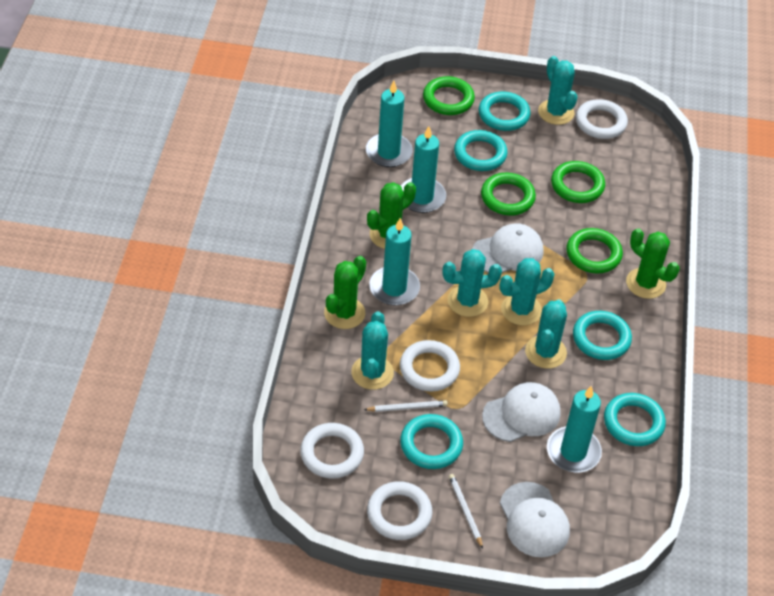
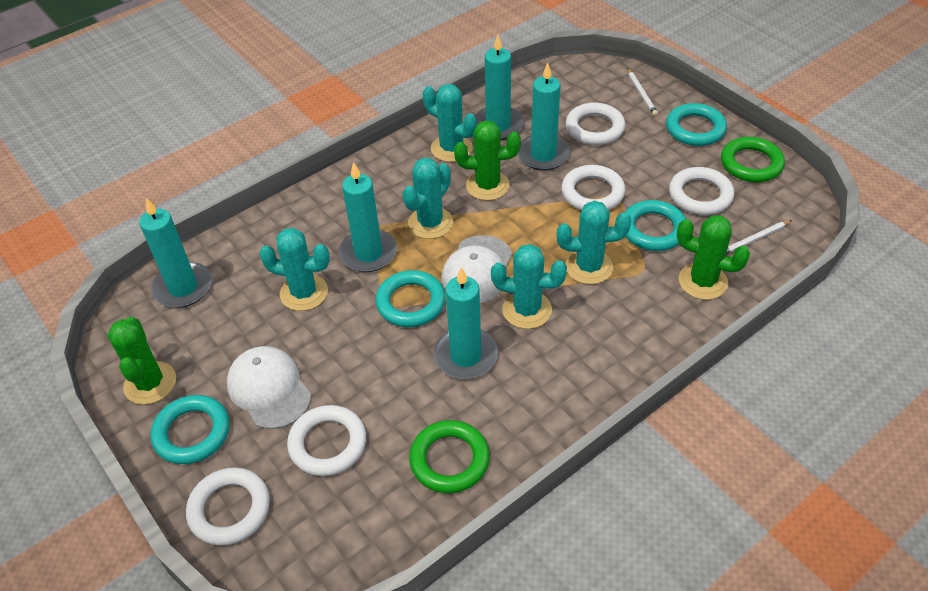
green ring: 4 -> 2
turquoise candle: 4 -> 5
turquoise ring: 5 -> 4
white cap: 3 -> 2
white ring: 4 -> 5

